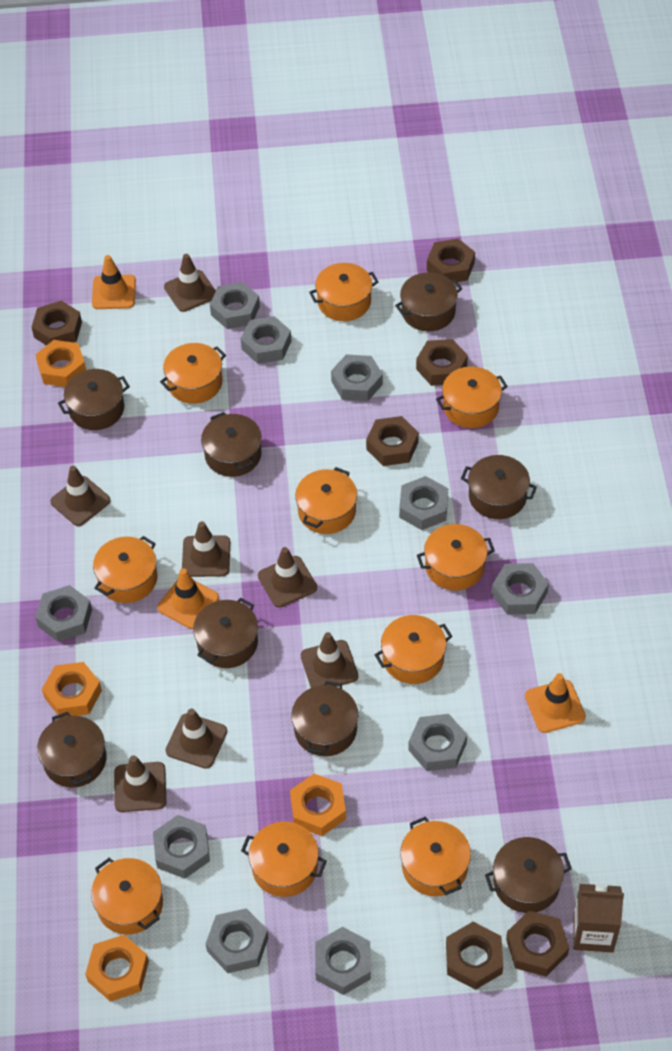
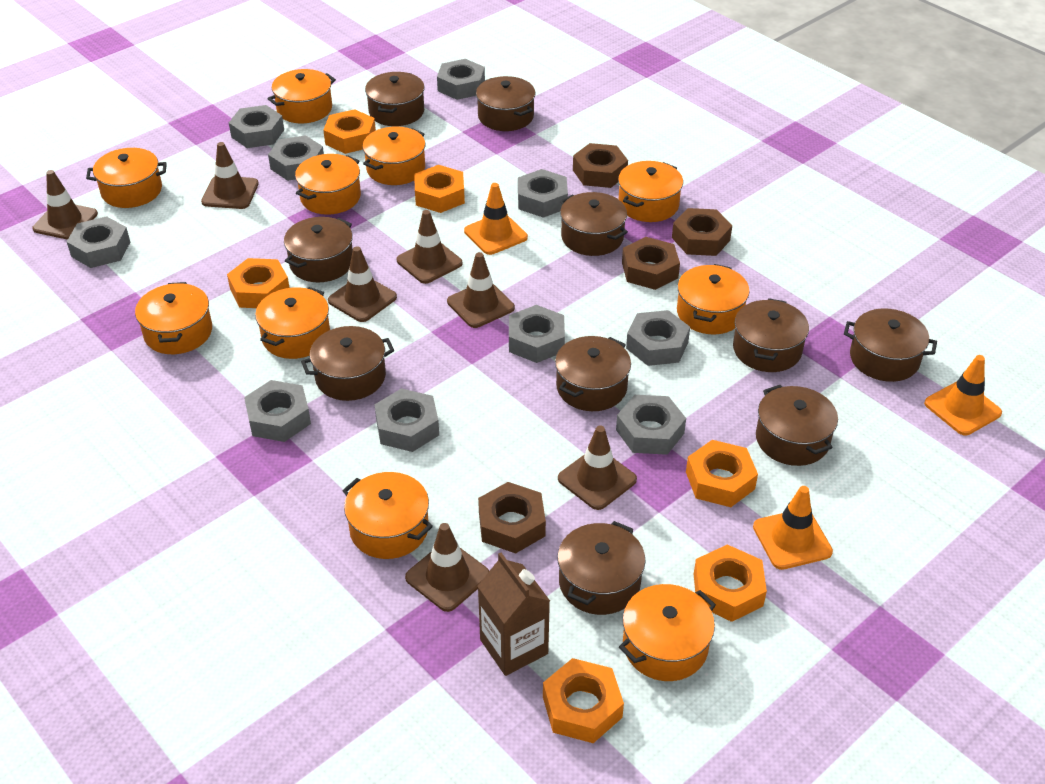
brown nut: 6 -> 4
brown pot: 8 -> 10
orange nut: 4 -> 6

